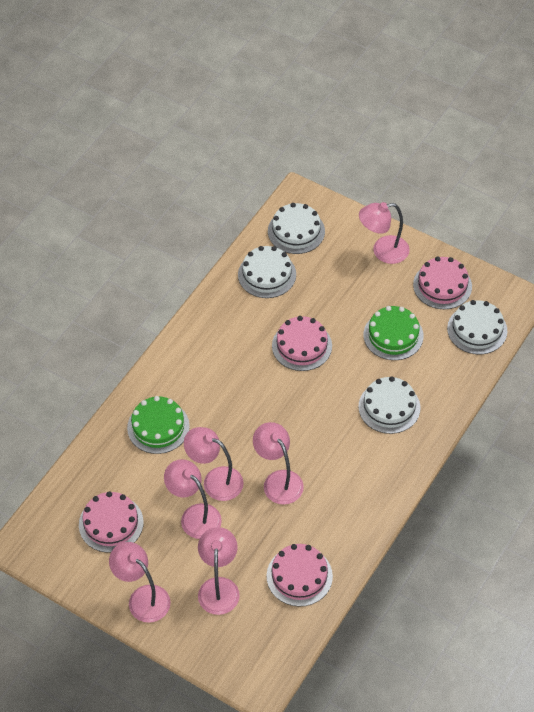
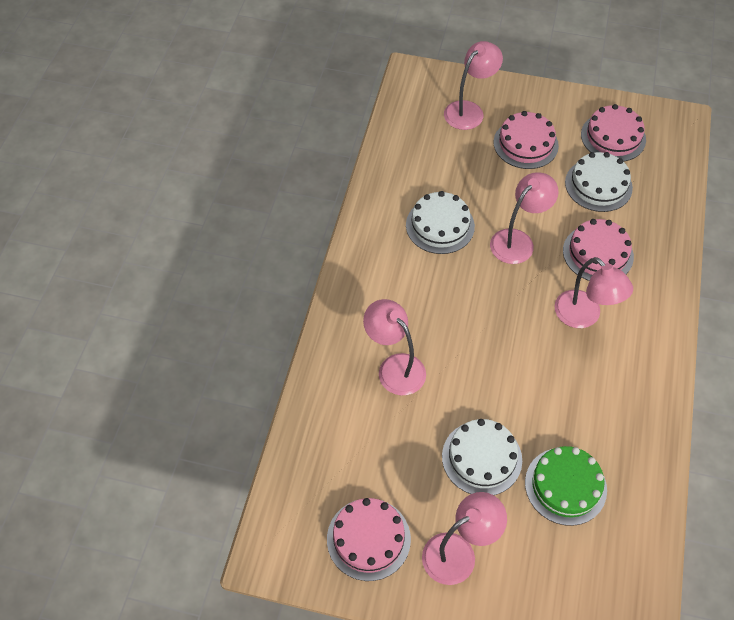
green cake: 2 -> 1
pink lamp: 6 -> 5
white cake: 4 -> 3

